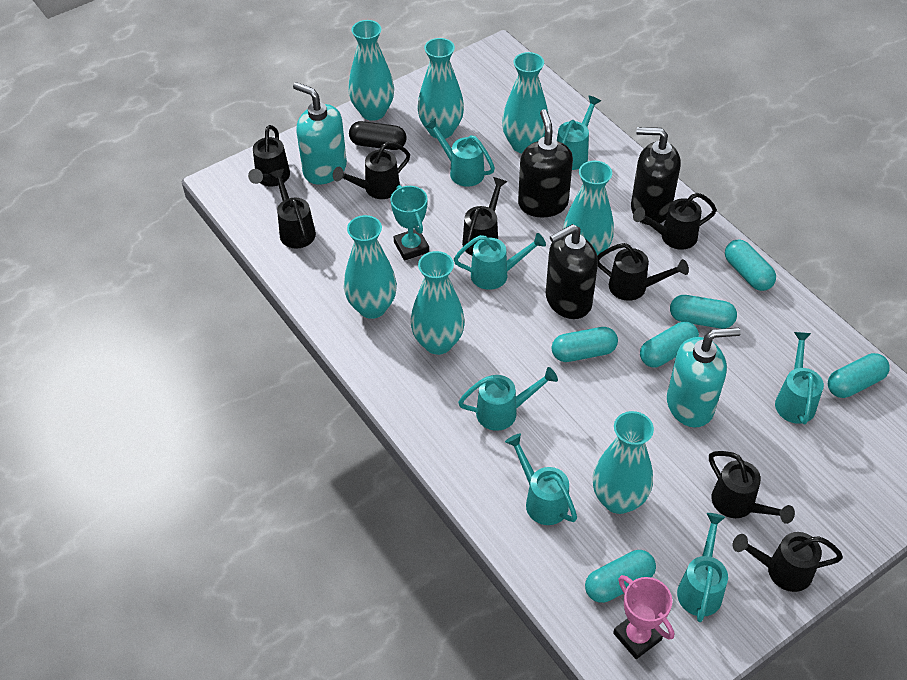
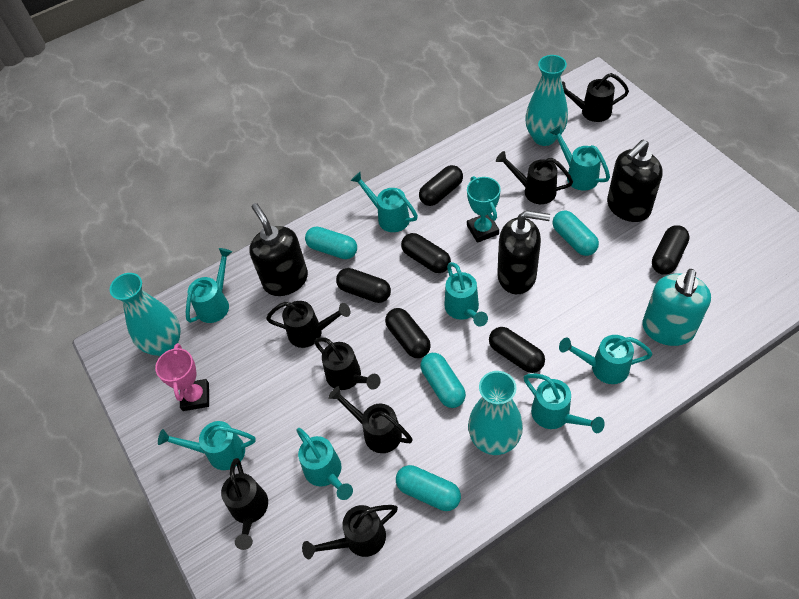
black capsule: 1 -> 6
black watering can: 8 -> 7
turquoise capsule: 6 -> 4
turquoise soap dispenser: 2 -> 1
turquoise vase: 7 -> 3
turquoise watering can: 7 -> 8

